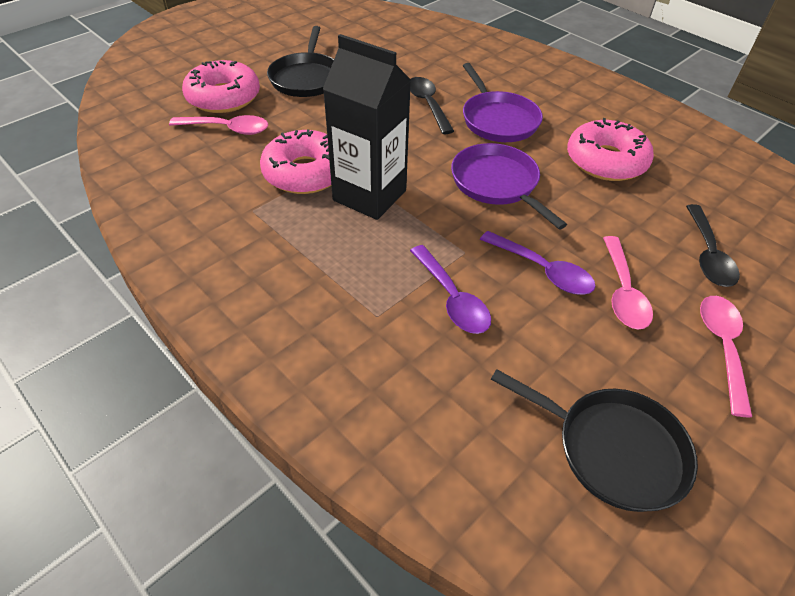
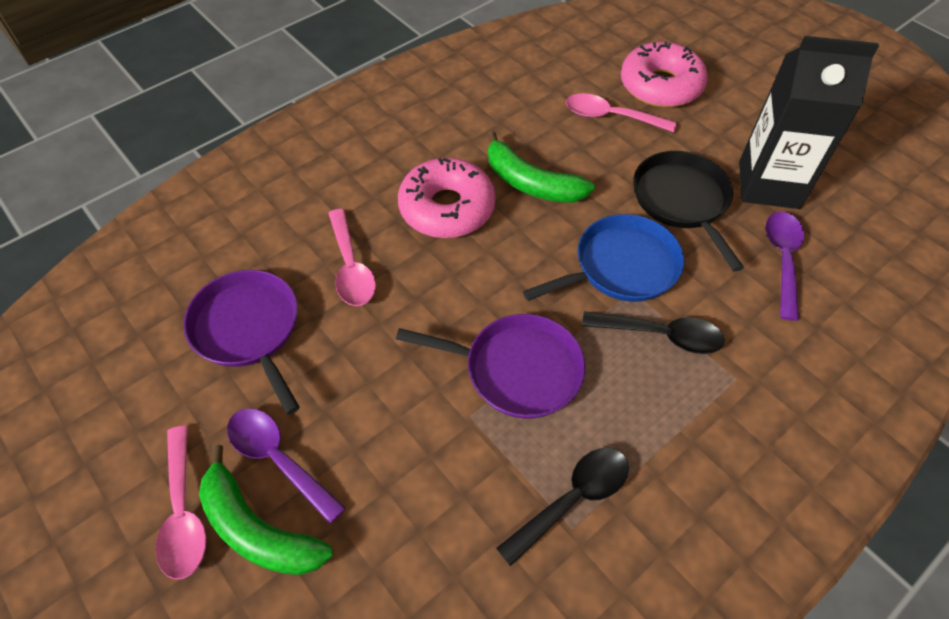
black pan: 2 -> 1
blue pan: 0 -> 1
green banana: 0 -> 2
pink donut: 3 -> 2

